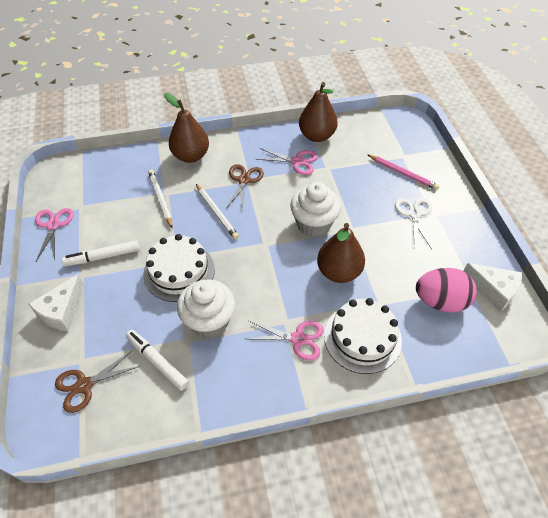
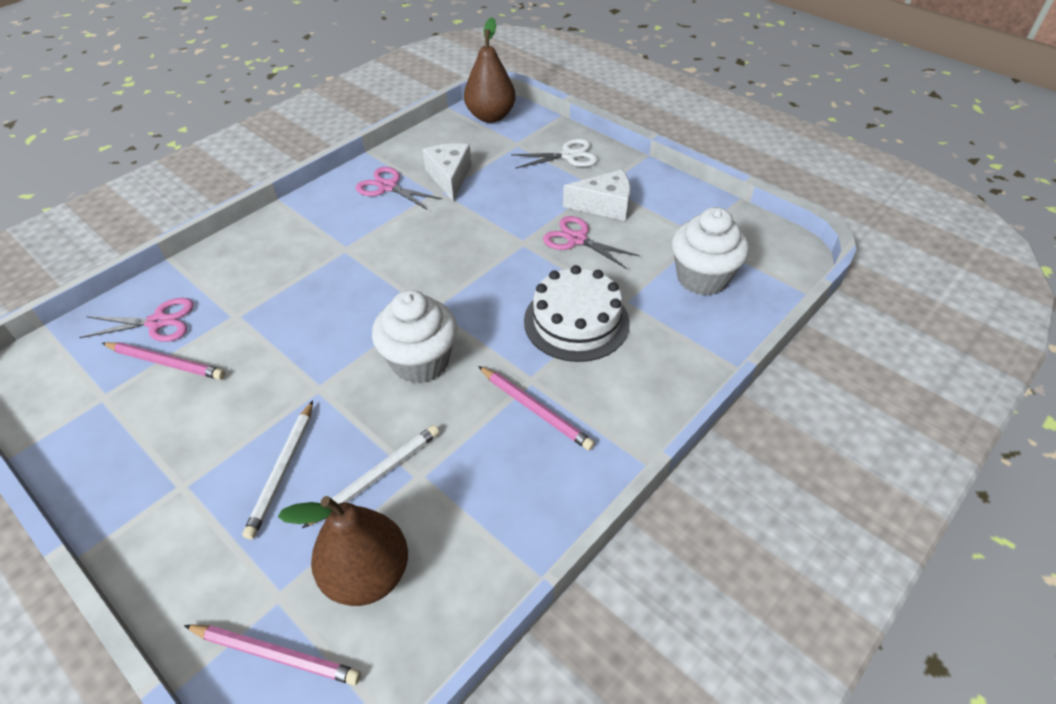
brown pear: 3 -> 2
brown scissors: 2 -> 0
pink egg: 1 -> 0
pink pencil: 1 -> 3
white cake: 2 -> 1
white marker: 2 -> 0

